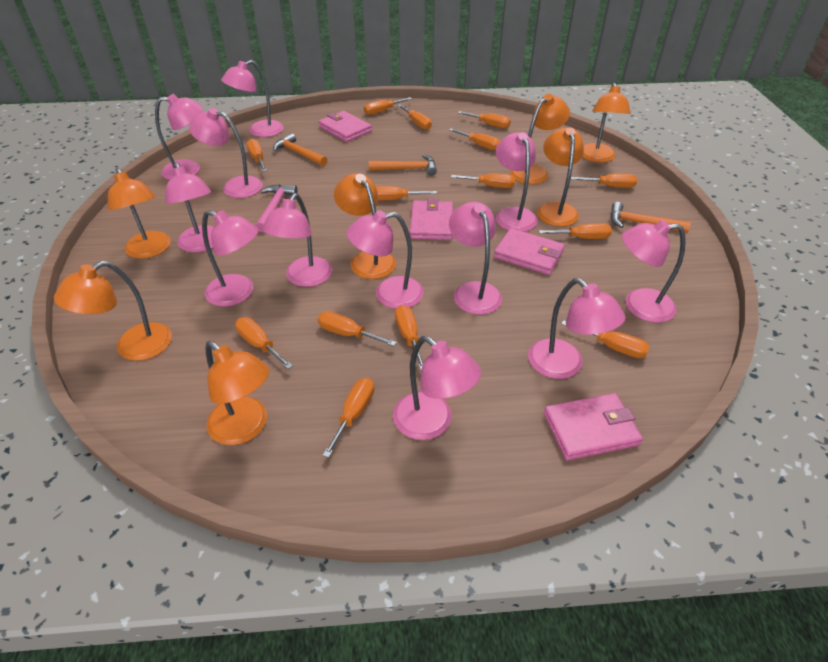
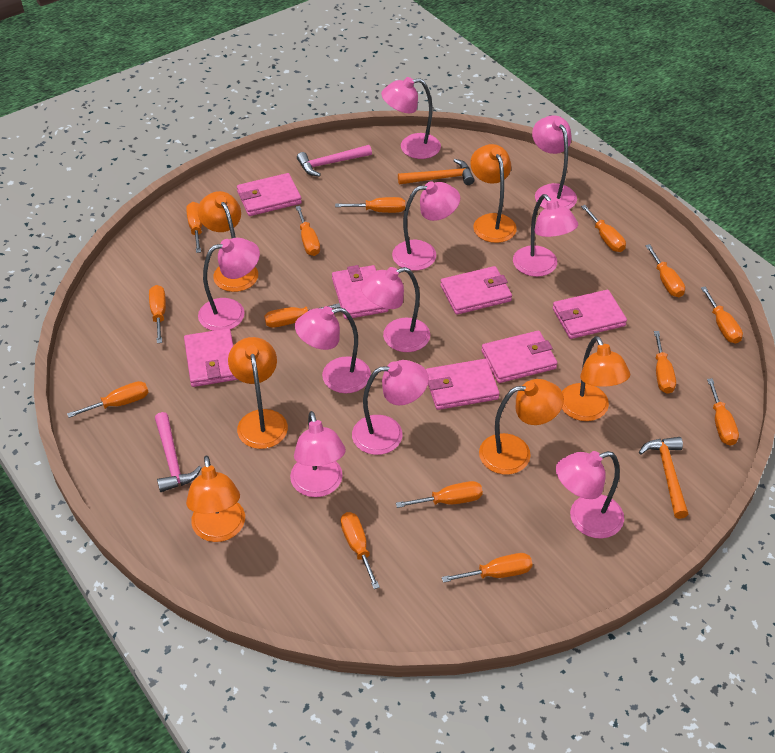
orange hammer: 3 -> 2
orange lamp: 7 -> 6
pink hammer: 1 -> 2
pink lamp: 12 -> 10
pink wallet: 4 -> 7

